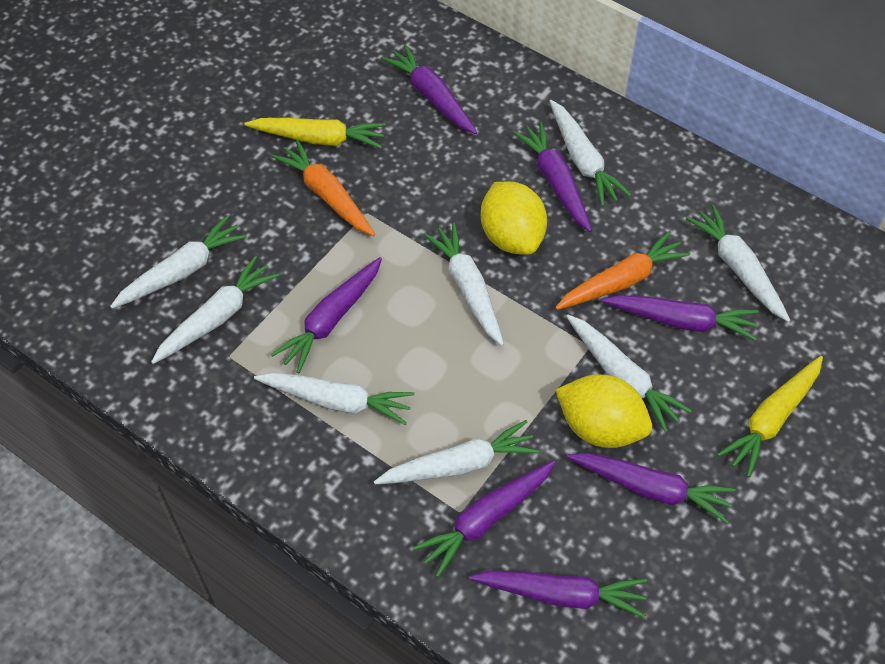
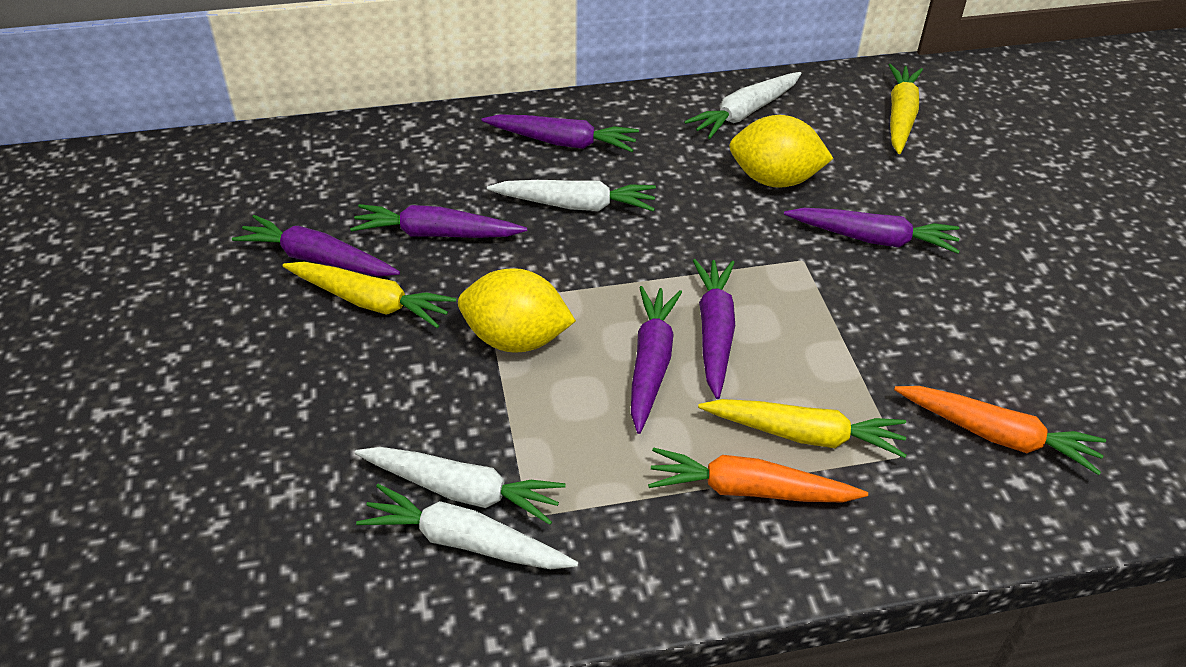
purple carrot: 7 -> 6
white carrot: 8 -> 4
yellow carrot: 2 -> 3

